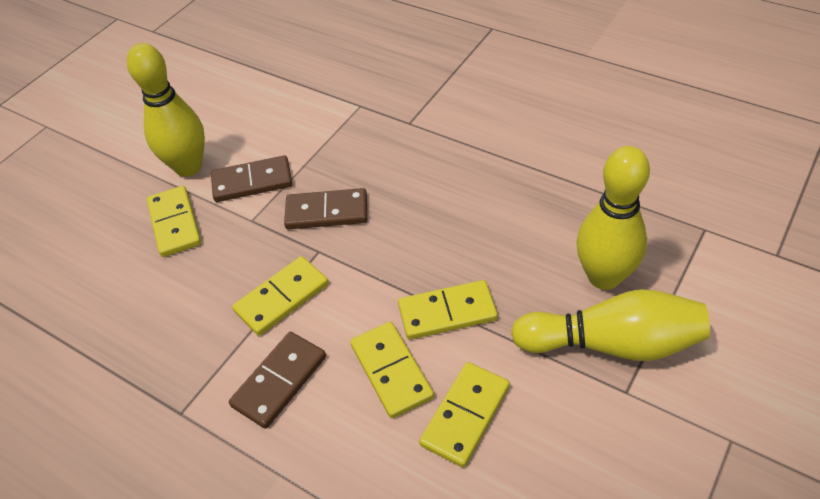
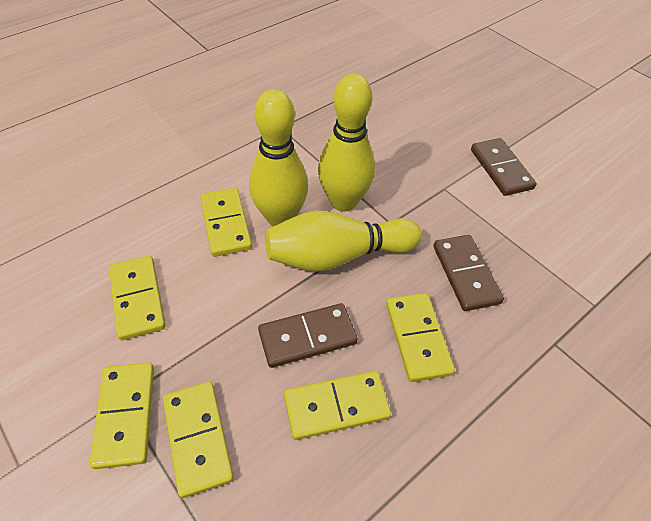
yellow domino: 5 -> 6

